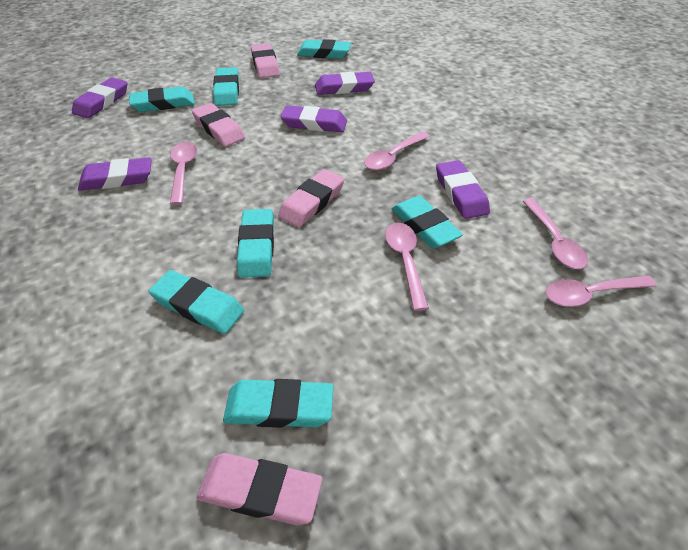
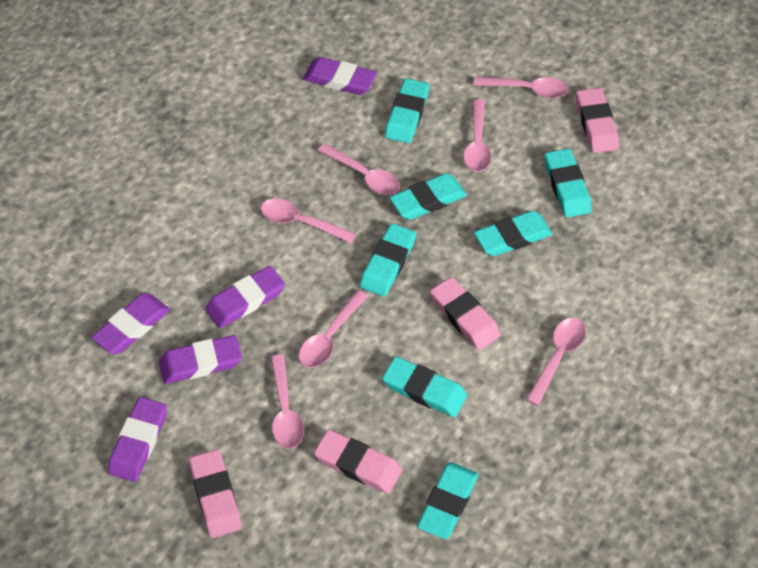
pink spoon: 5 -> 7

